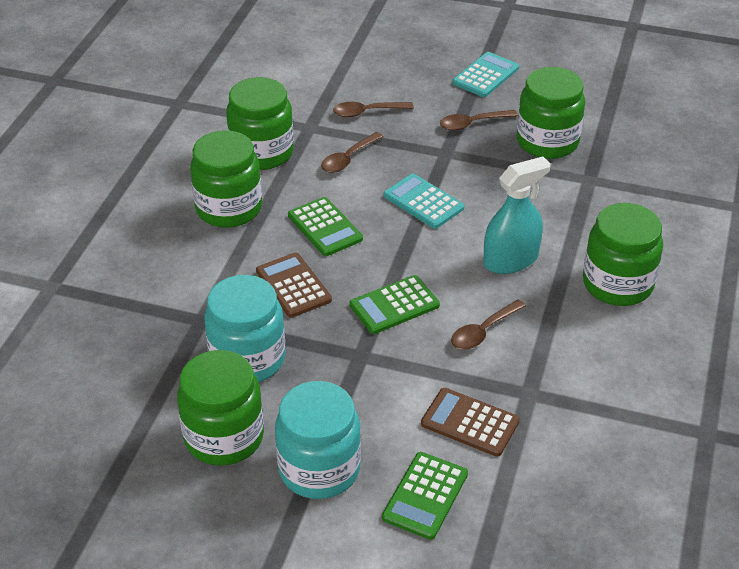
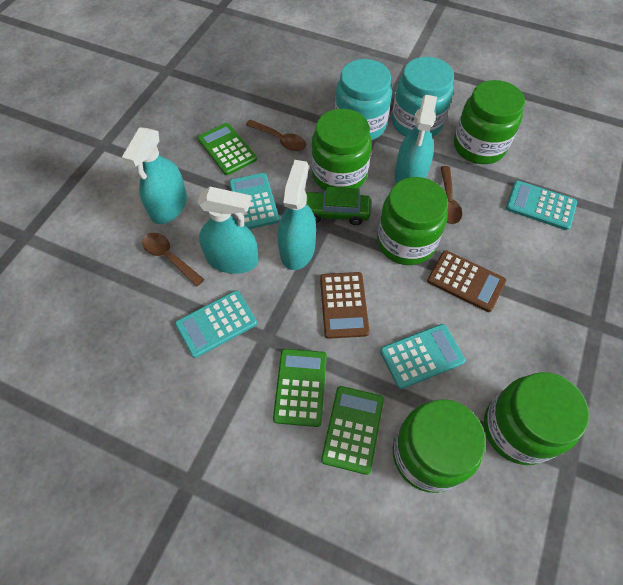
brown spoon: 4 -> 3
green car: 0 -> 1
turquoise calculator: 2 -> 4
turquoise spray bottle: 1 -> 4

